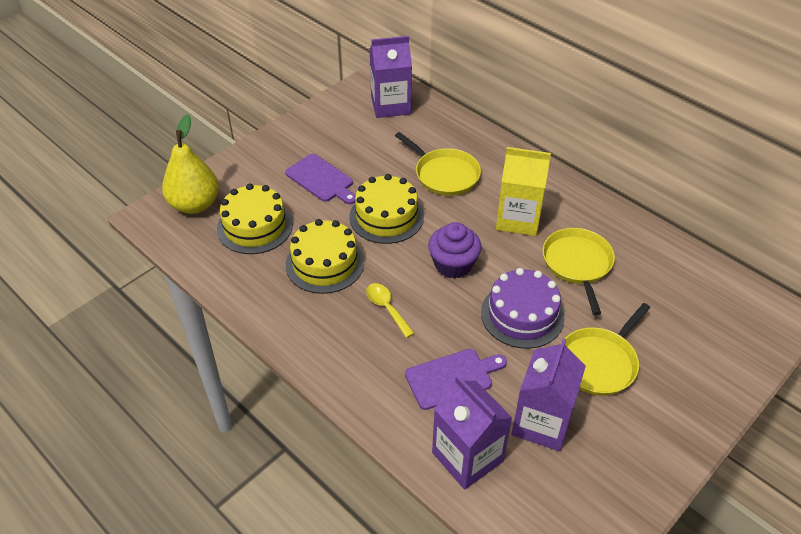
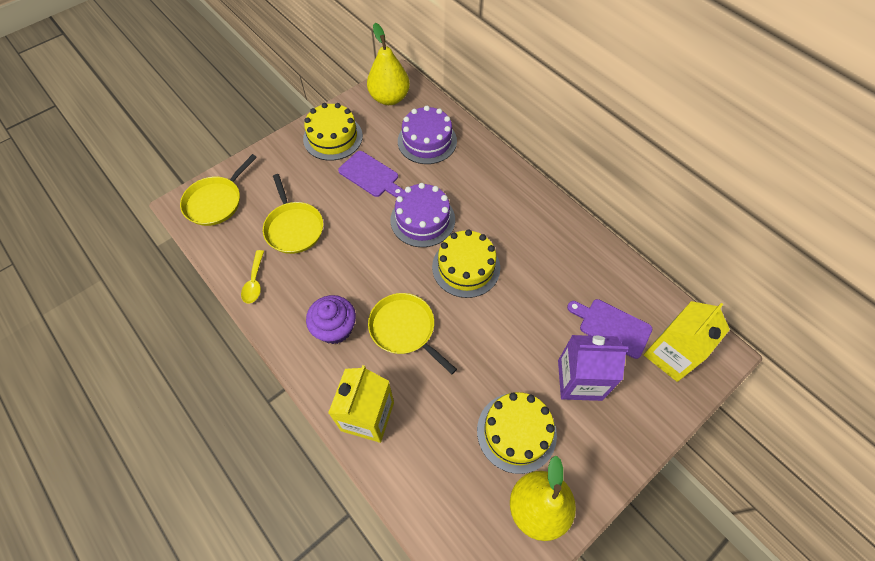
purple cake: 1 -> 2
purple carton: 3 -> 1
yellow carton: 1 -> 2
yellow pear: 1 -> 2

